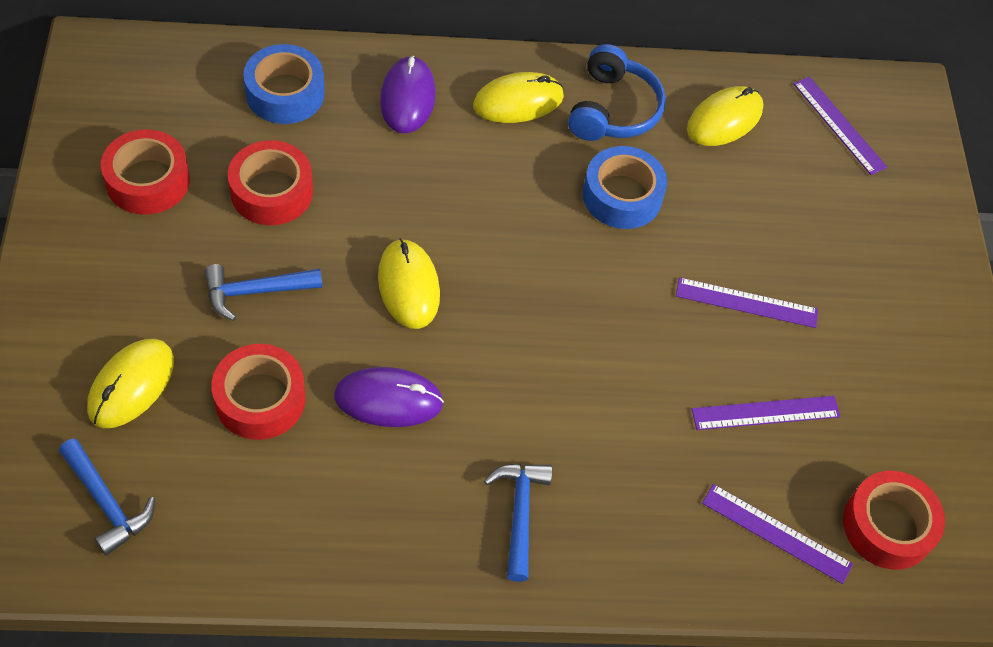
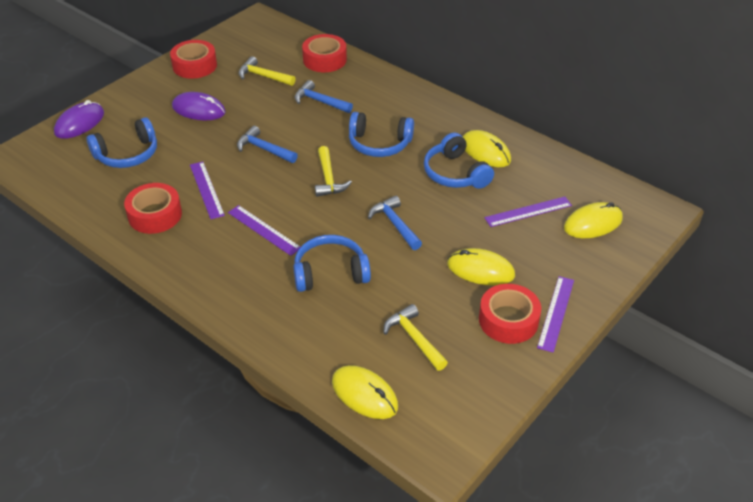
blue headphones: 1 -> 4
blue tape: 2 -> 0
yellow hammer: 0 -> 3

